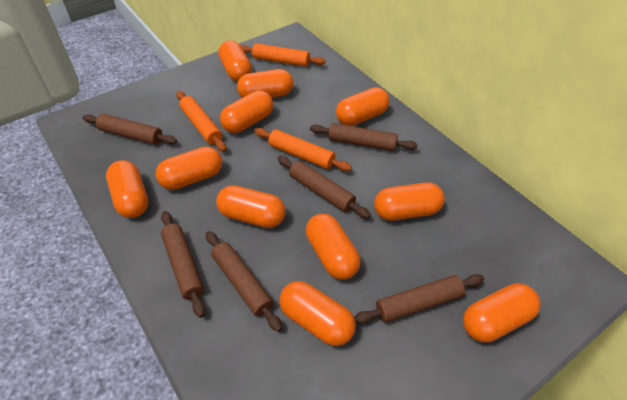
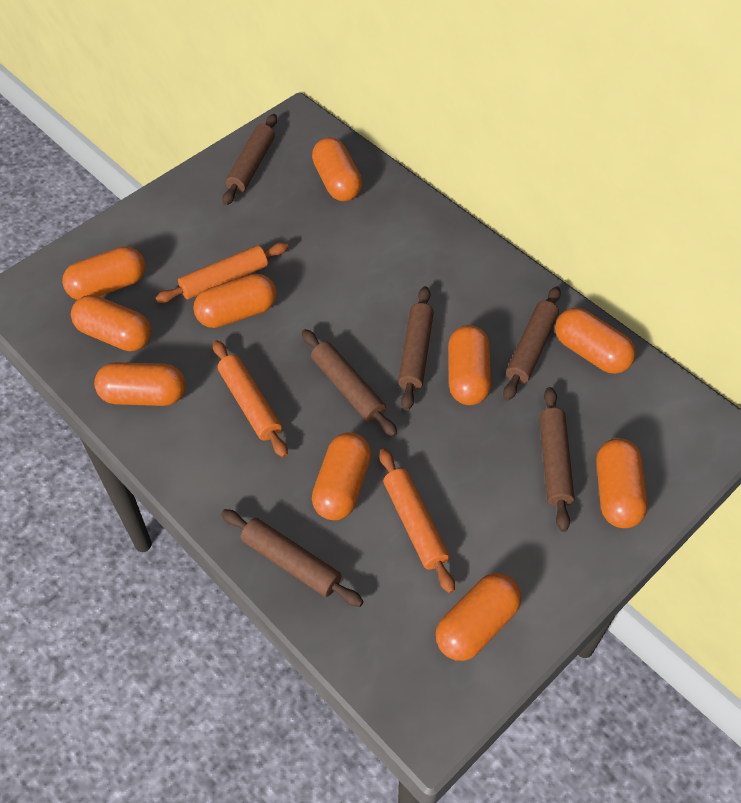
orange capsule: 11 -> 10

